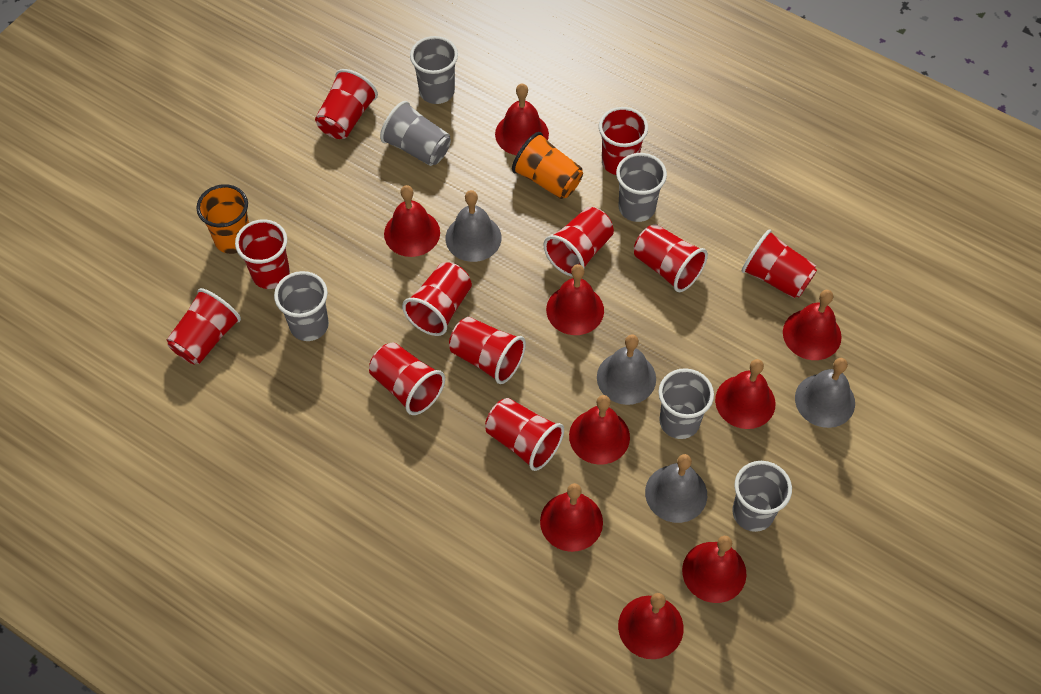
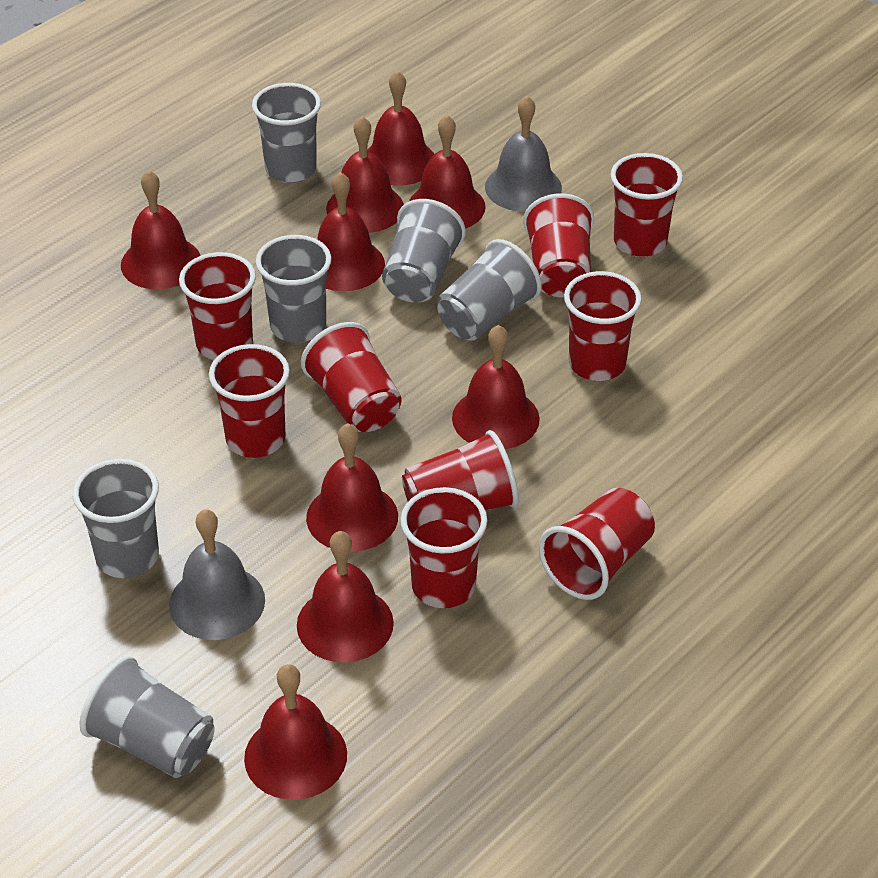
grey bell: 4 -> 2
orange cup: 2 -> 0
red cup: 11 -> 9

